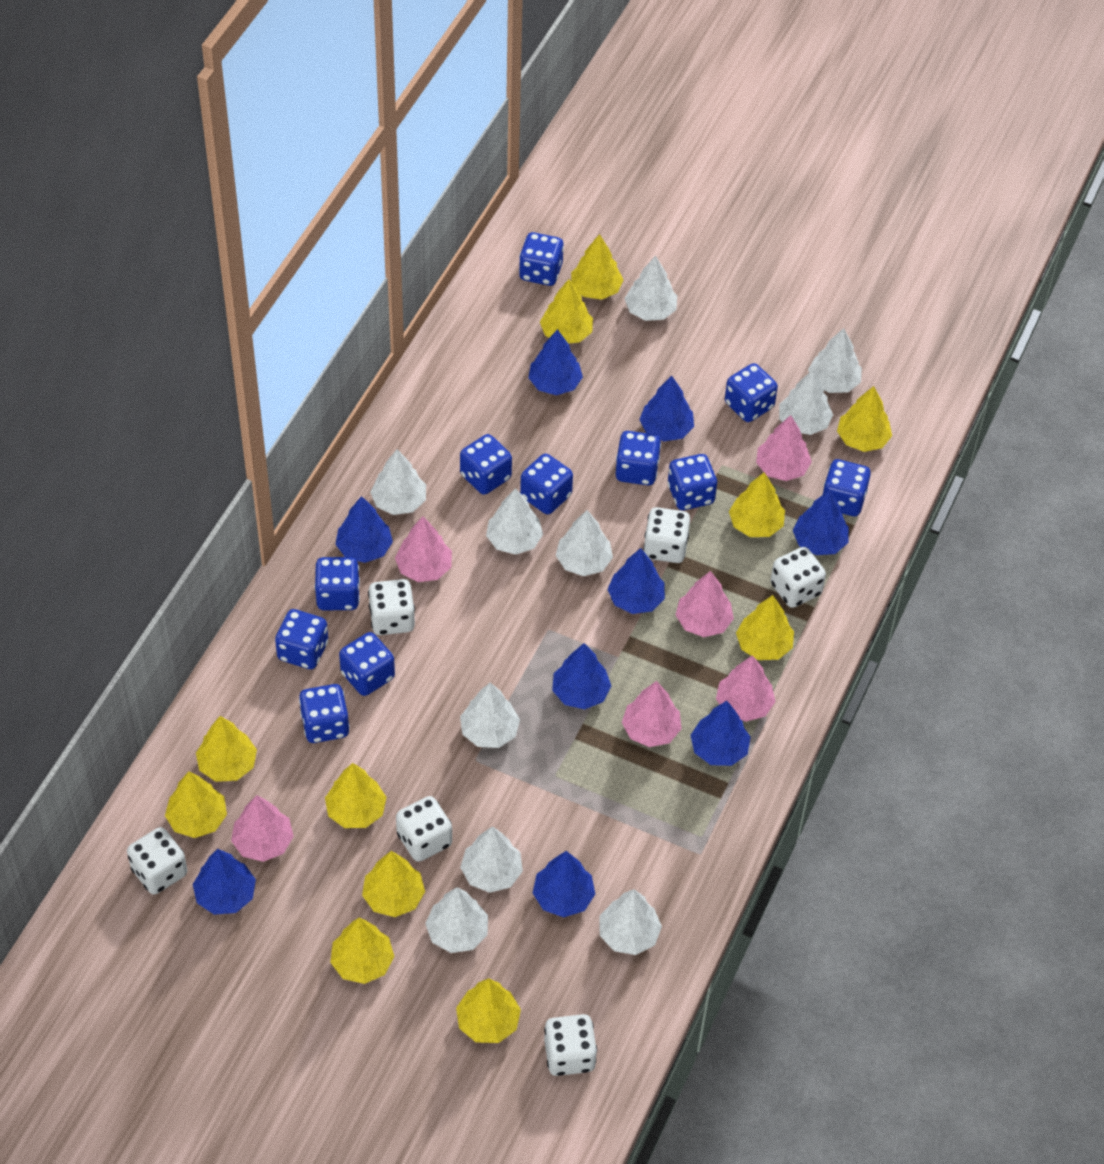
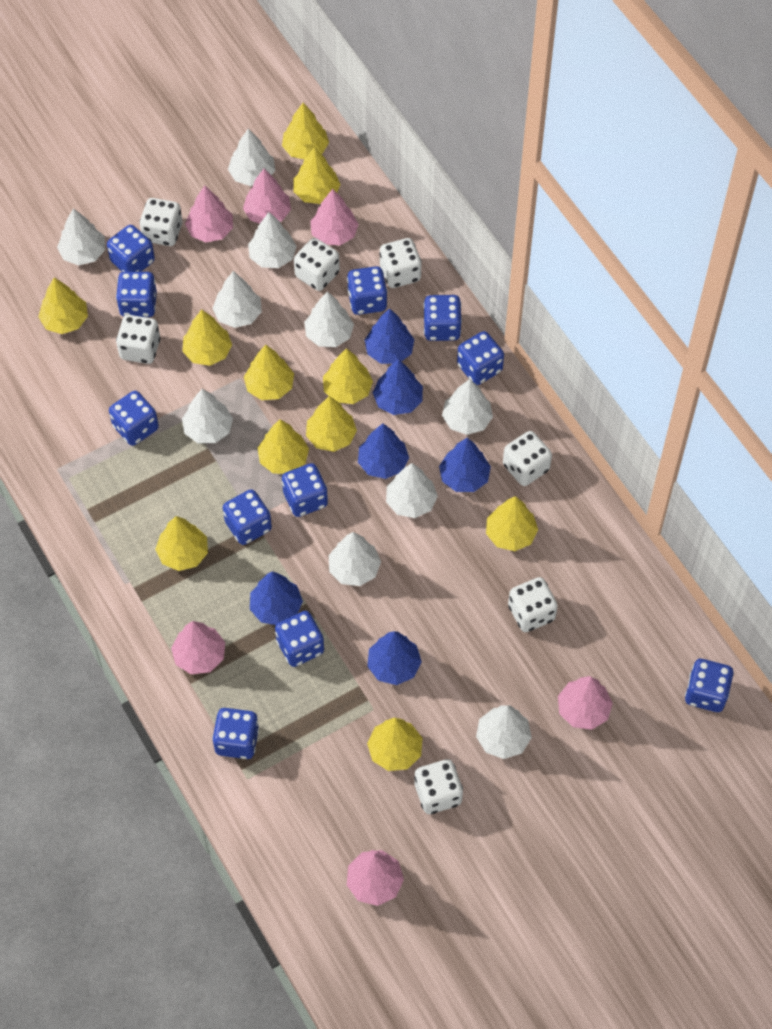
blue tree: 9 -> 6
white dice: 6 -> 7

